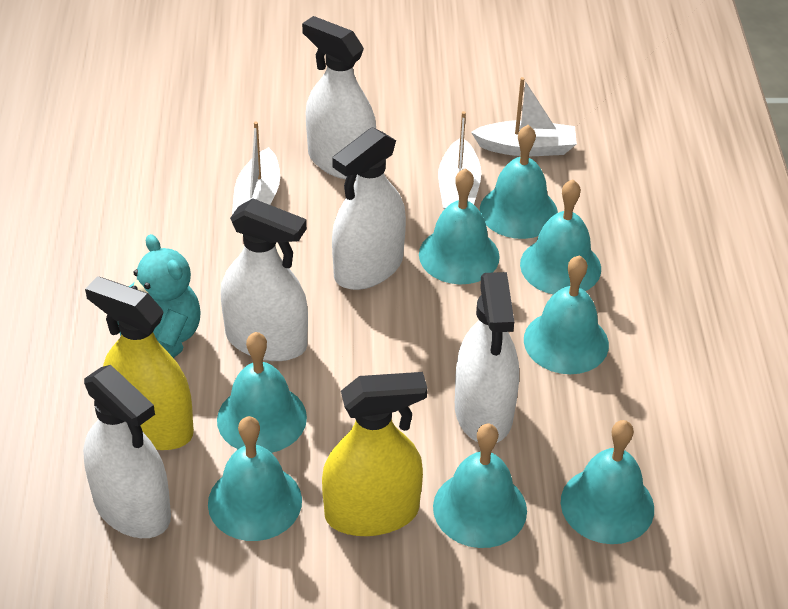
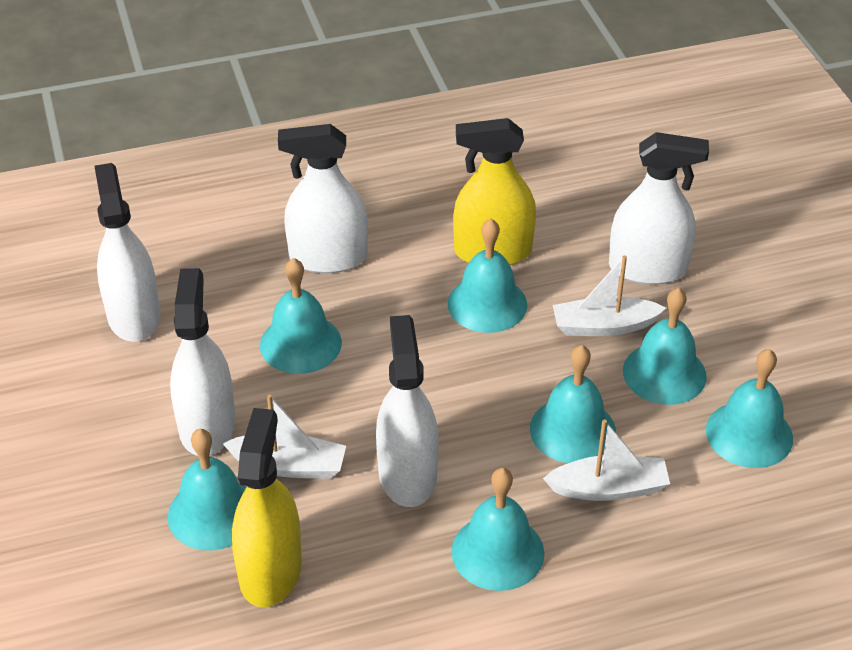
turquoise bell: 8 -> 7
turquoise teddy bear: 1 -> 0

